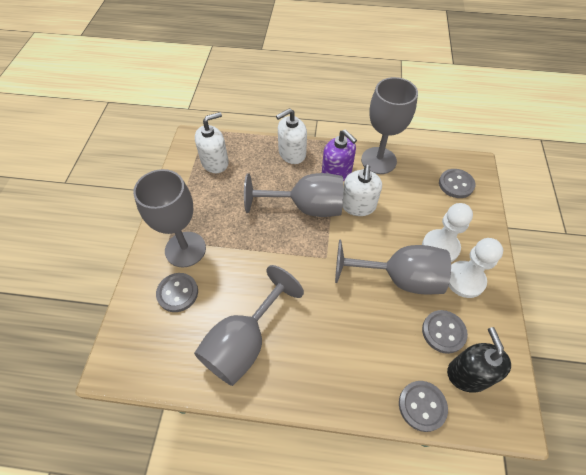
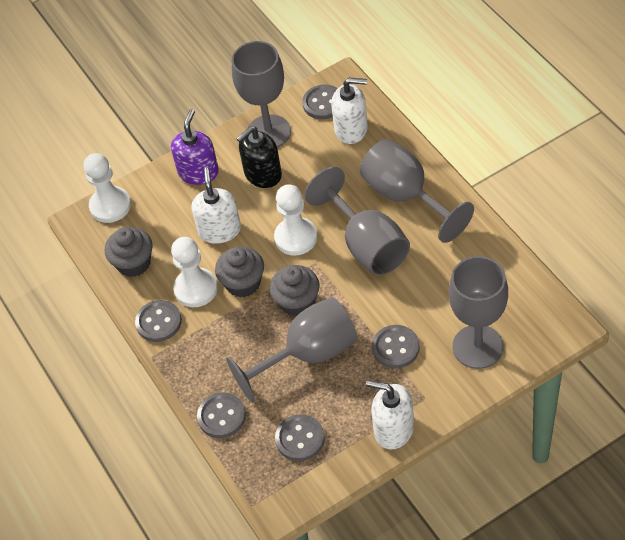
grey button: 4 -> 5
grey cupcake: 0 -> 3
white pawn: 2 -> 3

